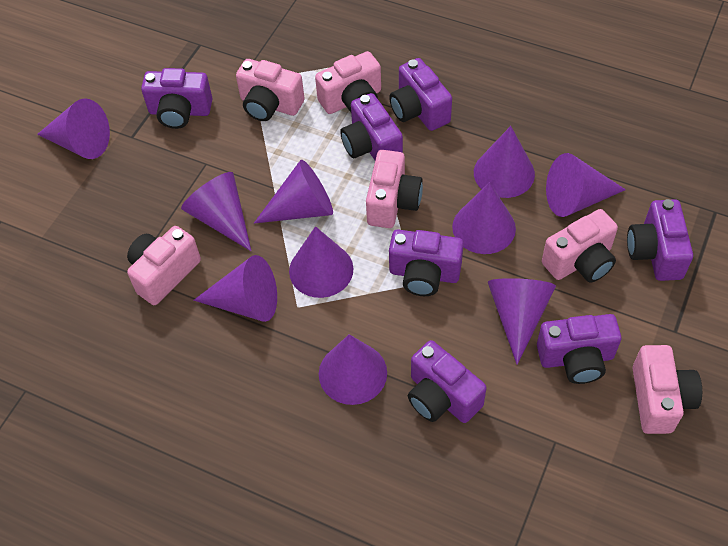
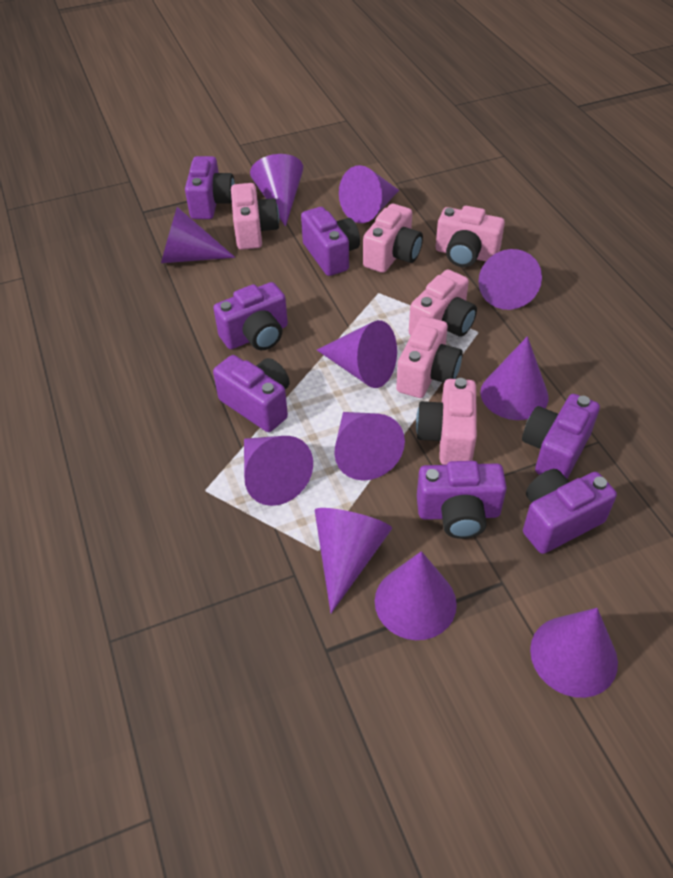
purple cone: 10 -> 11

